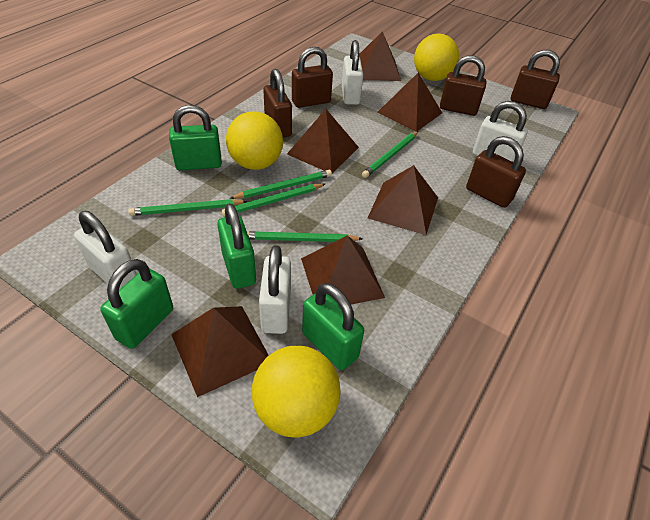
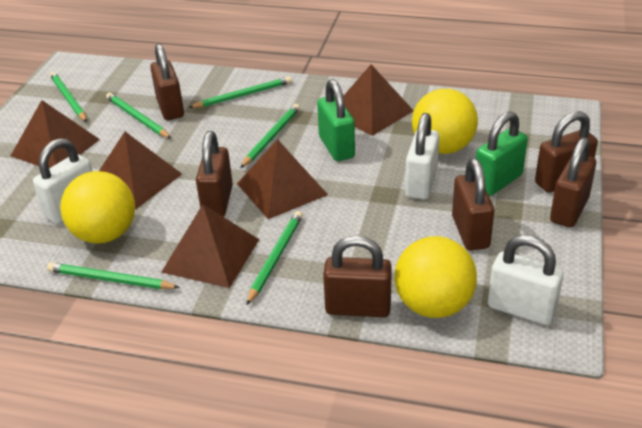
brown padlock: 5 -> 6
brown pyramid: 6 -> 5
green padlock: 4 -> 2
green pencil: 5 -> 6
white padlock: 4 -> 3

